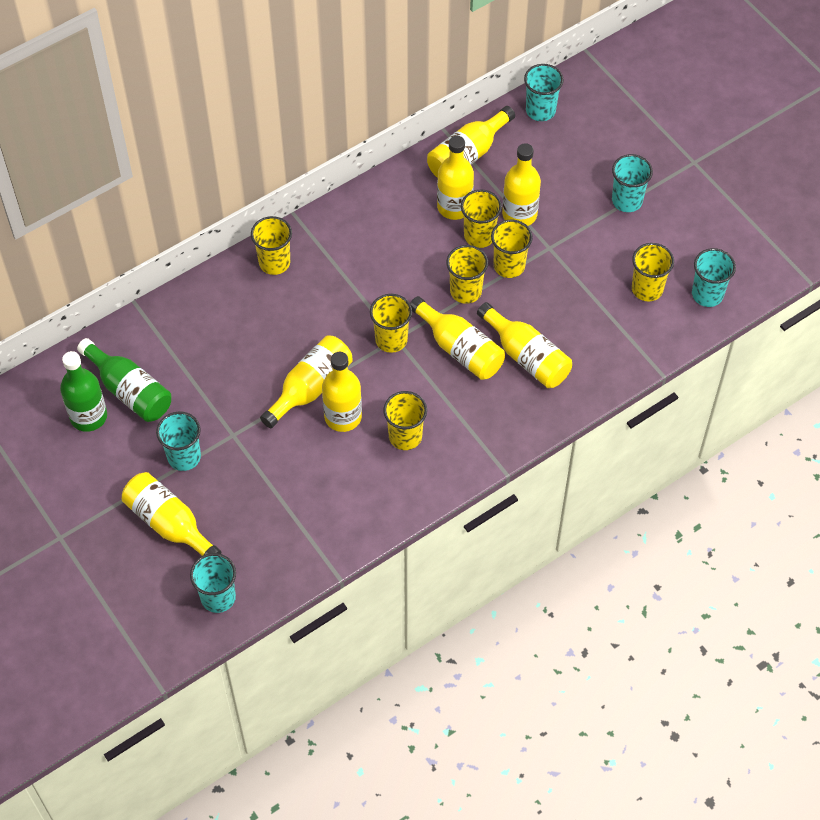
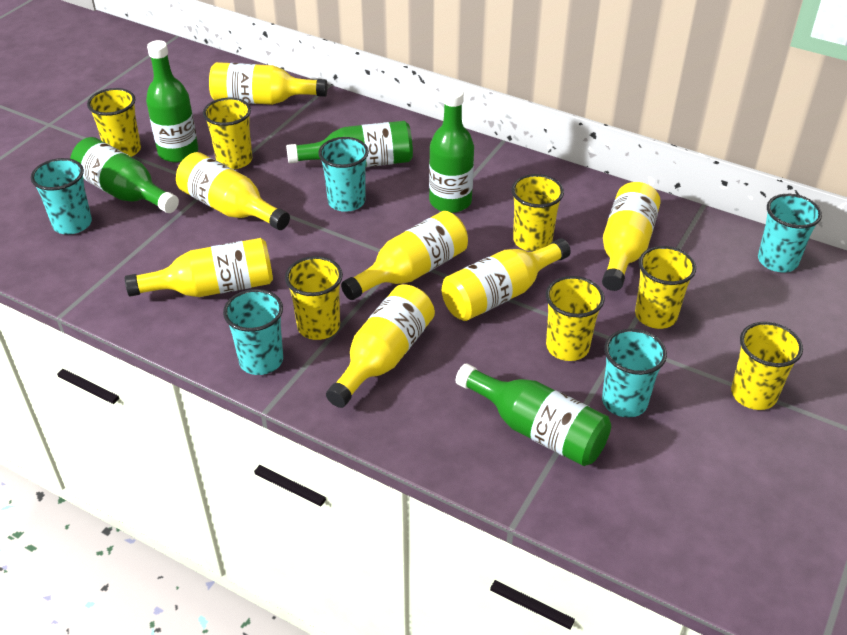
green bottle: 2 -> 5
yellow bottle: 8 -> 7

